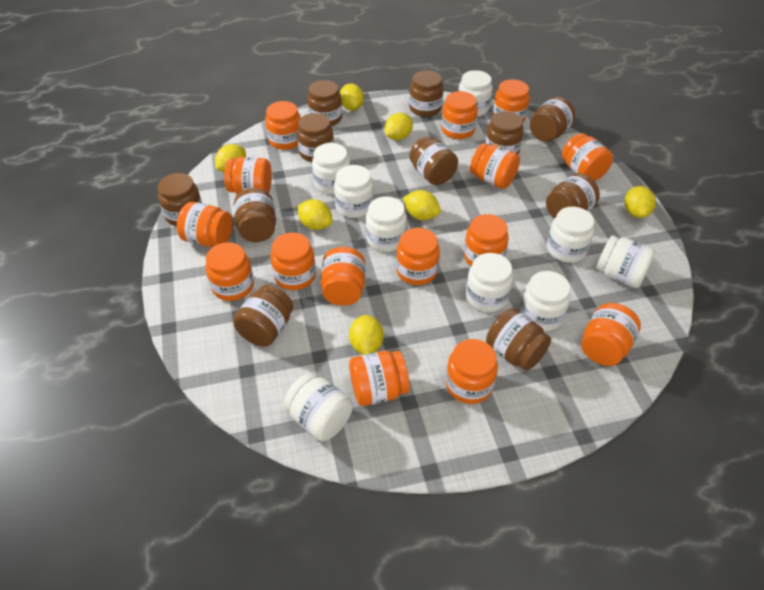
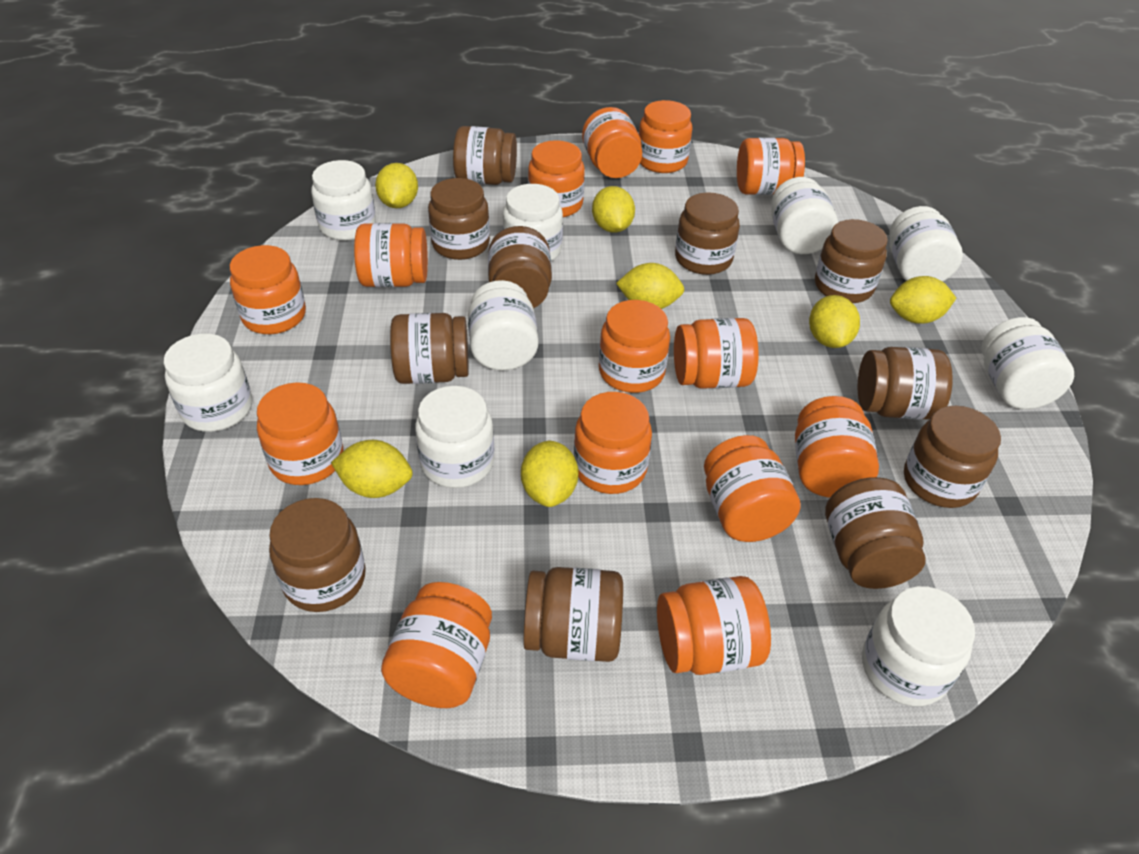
orange jar: 15 -> 14

